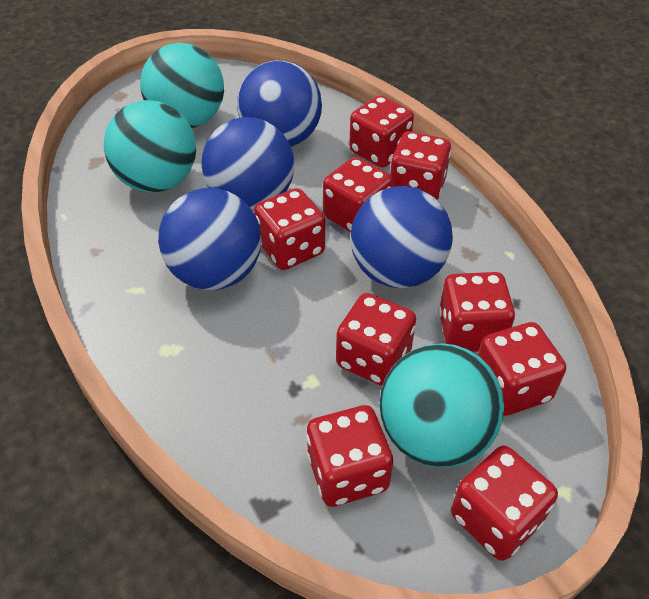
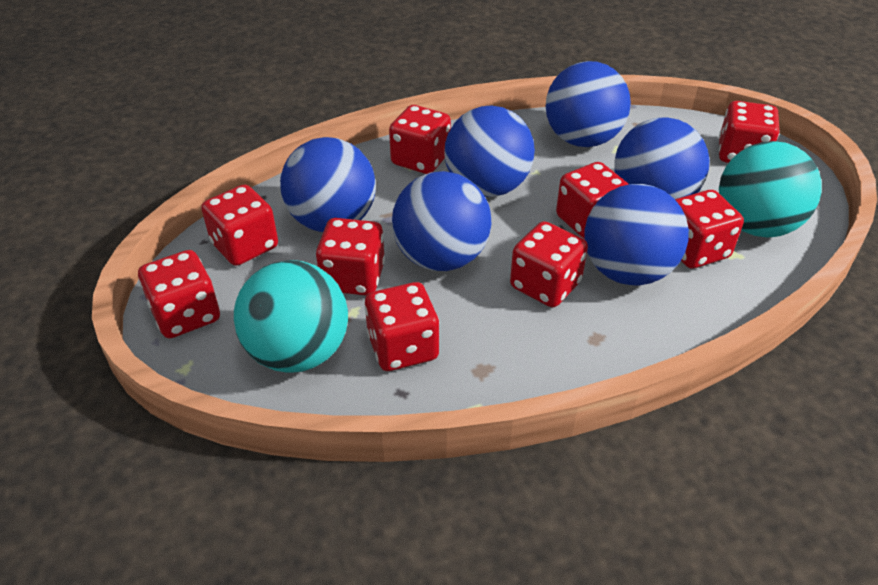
blue ball: 4 -> 6
turquoise ball: 3 -> 2

